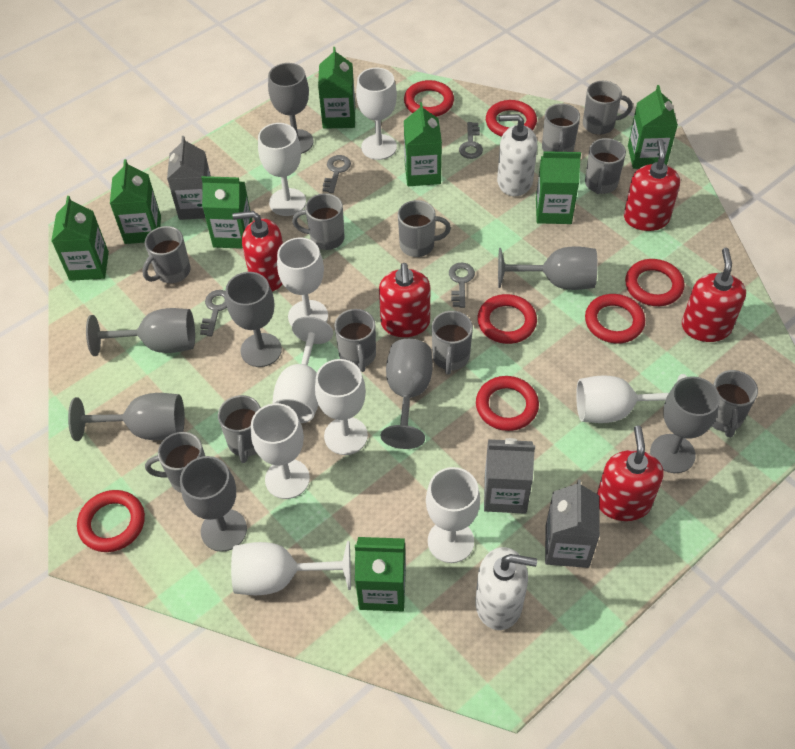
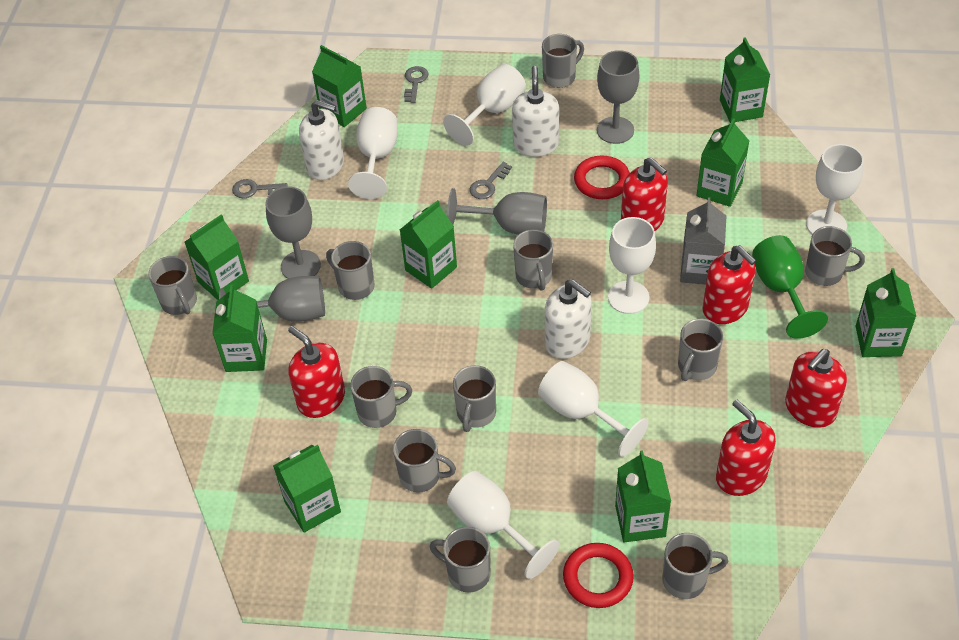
green carton: 8 -> 9
green goblet: 0 -> 1
grey carton: 3 -> 1
grey goblet: 8 -> 4
grey key: 4 -> 3
red ring: 7 -> 2
white goblet: 9 -> 6
white soap dispenser: 2 -> 3

